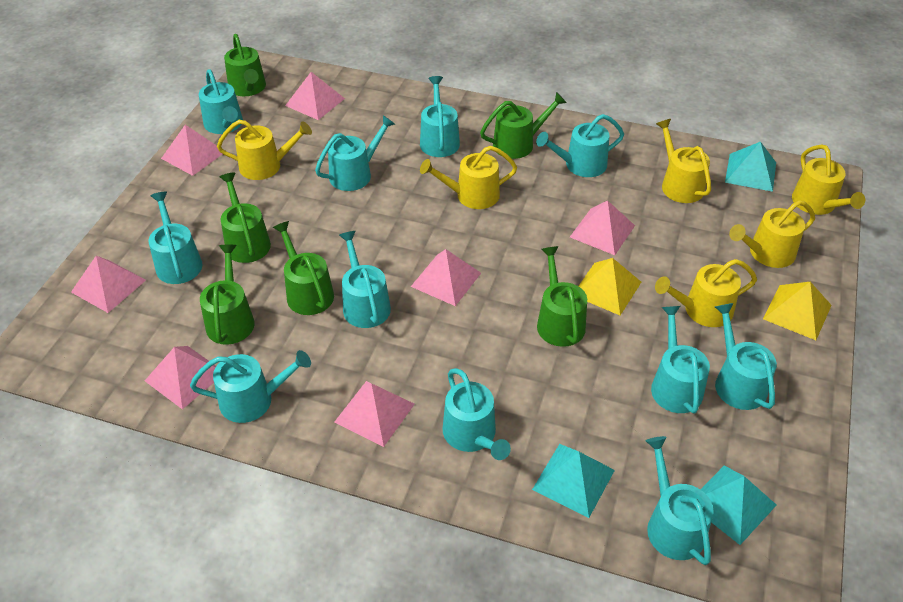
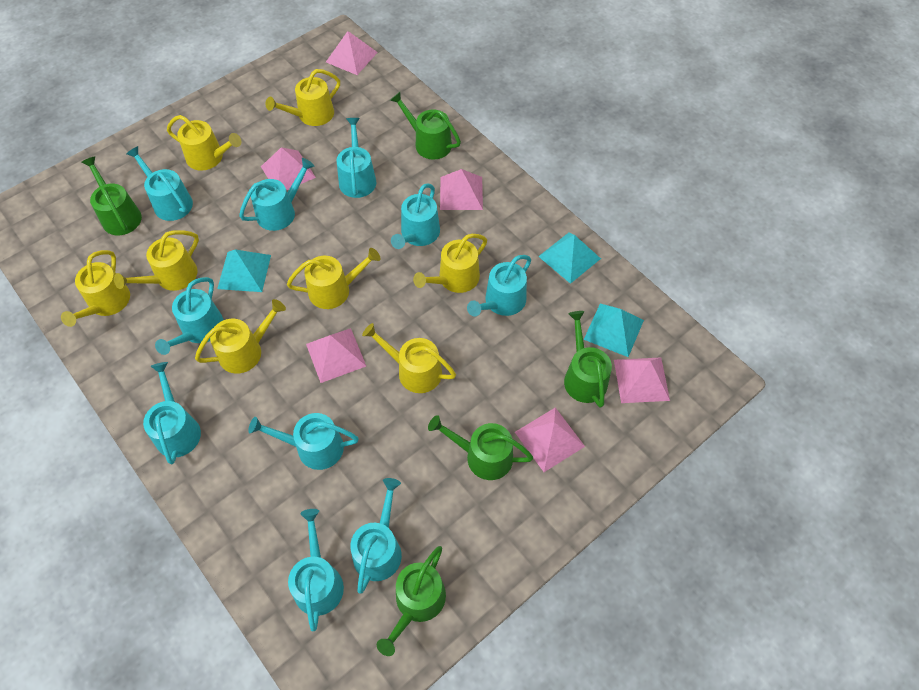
green watering can: 6 -> 5
pink pyramid: 7 -> 6
turquoise watering can: 11 -> 10
yellow pyramid: 2 -> 0
yellow watering can: 6 -> 8

